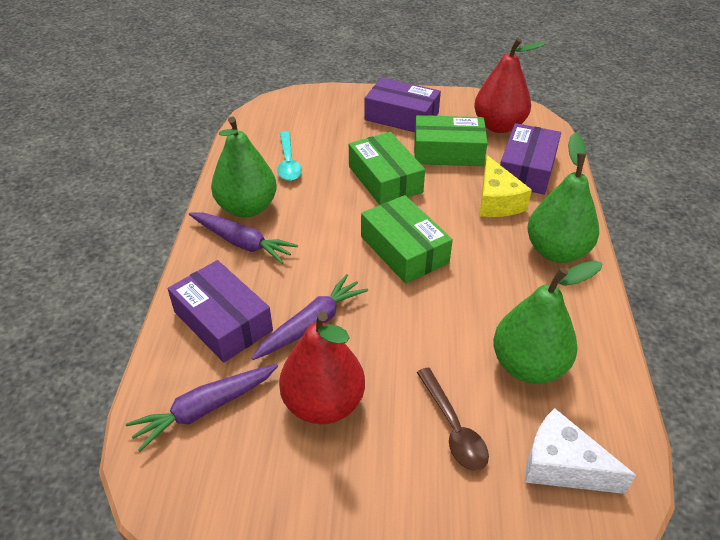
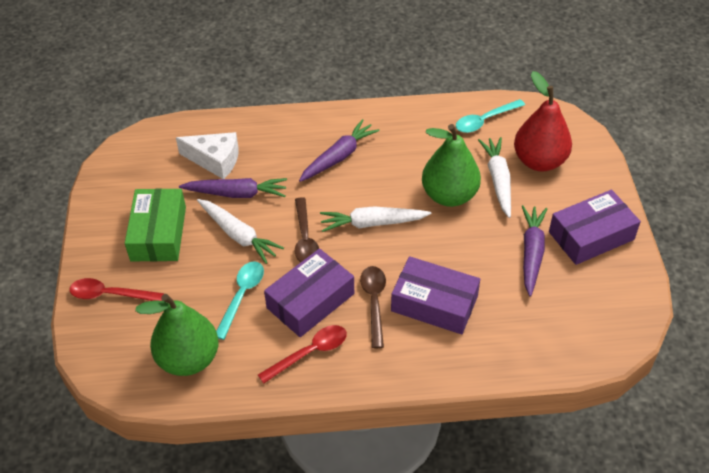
brown spoon: 1 -> 2
green box: 3 -> 1
green pear: 3 -> 2
red pear: 2 -> 1
red spoon: 0 -> 2
turquoise spoon: 1 -> 2
white carrot: 0 -> 3
yellow cheese: 1 -> 0

